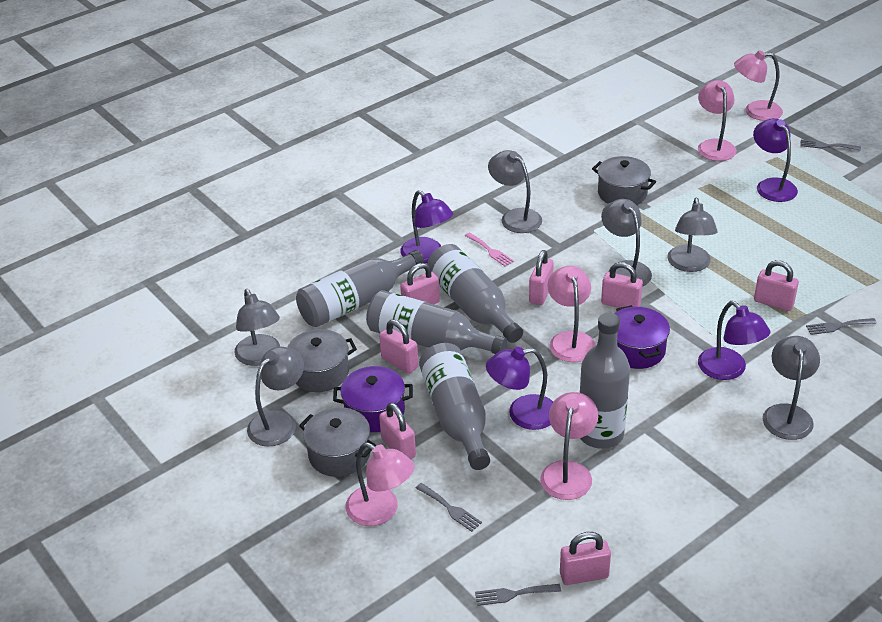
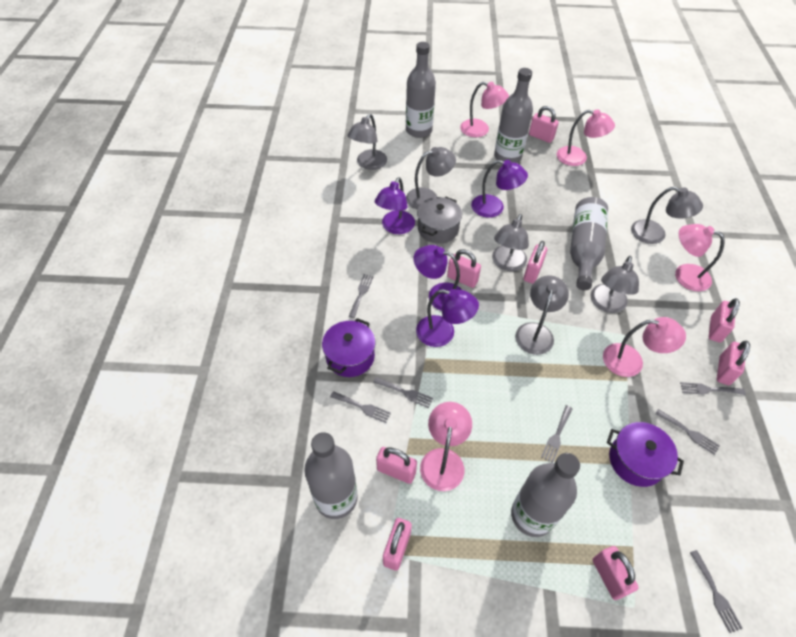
grey fork: 4 -> 7
grey pot: 3 -> 1
pink fork: 1 -> 0
pink padlock: 7 -> 8

